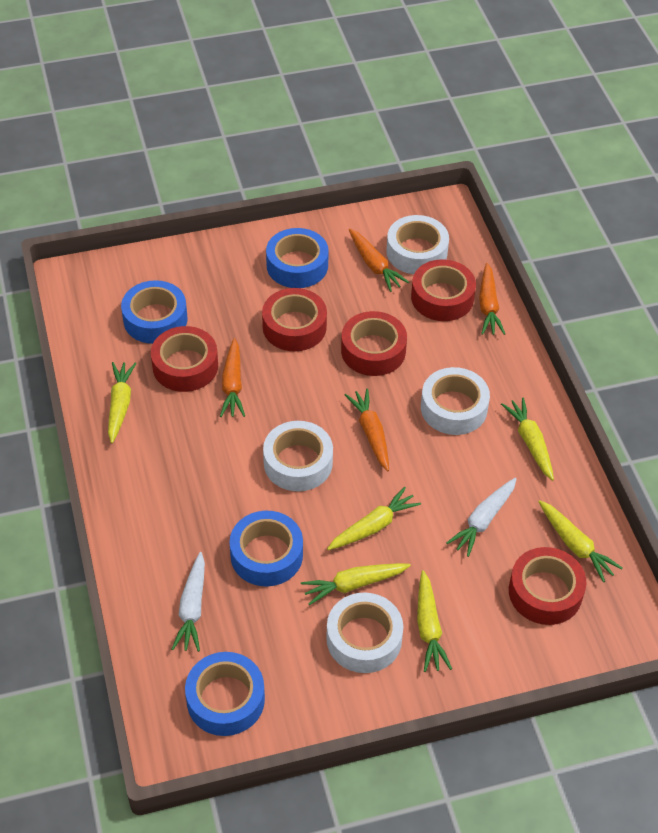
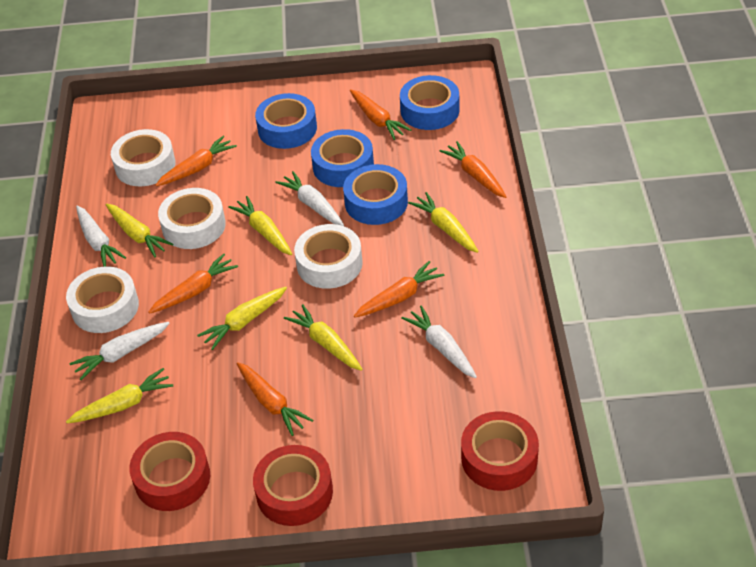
orange carrot: 4 -> 6
red tape: 5 -> 3
white carrot: 2 -> 4

